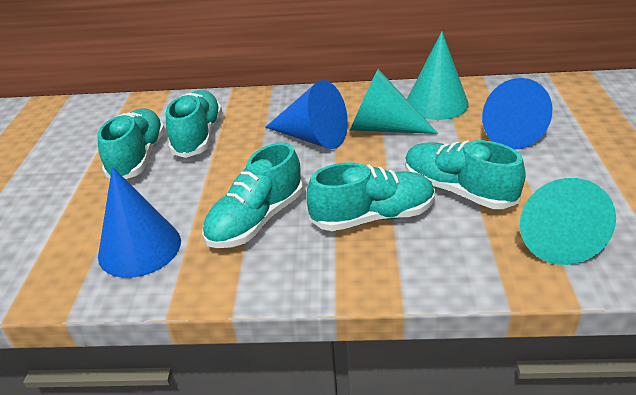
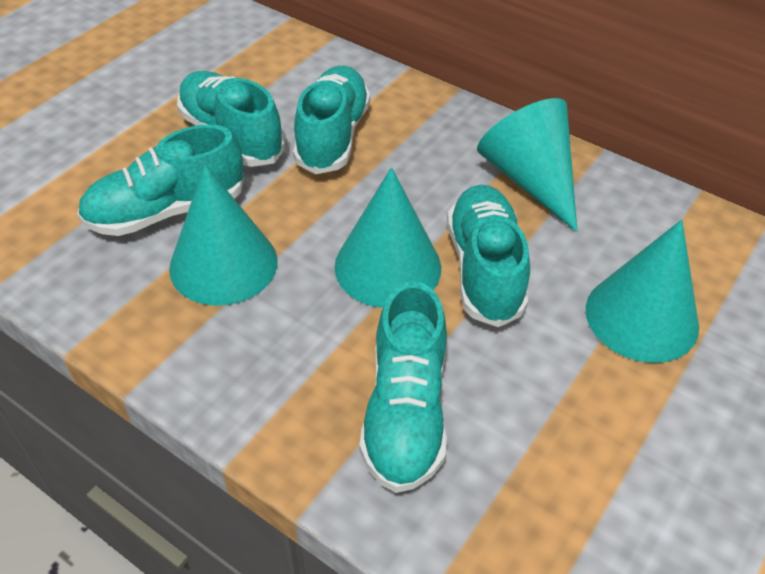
blue cone: 3 -> 0
turquoise cone: 3 -> 4

